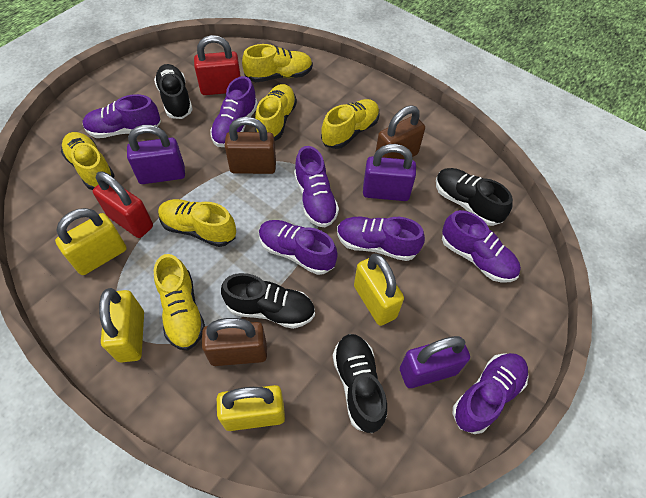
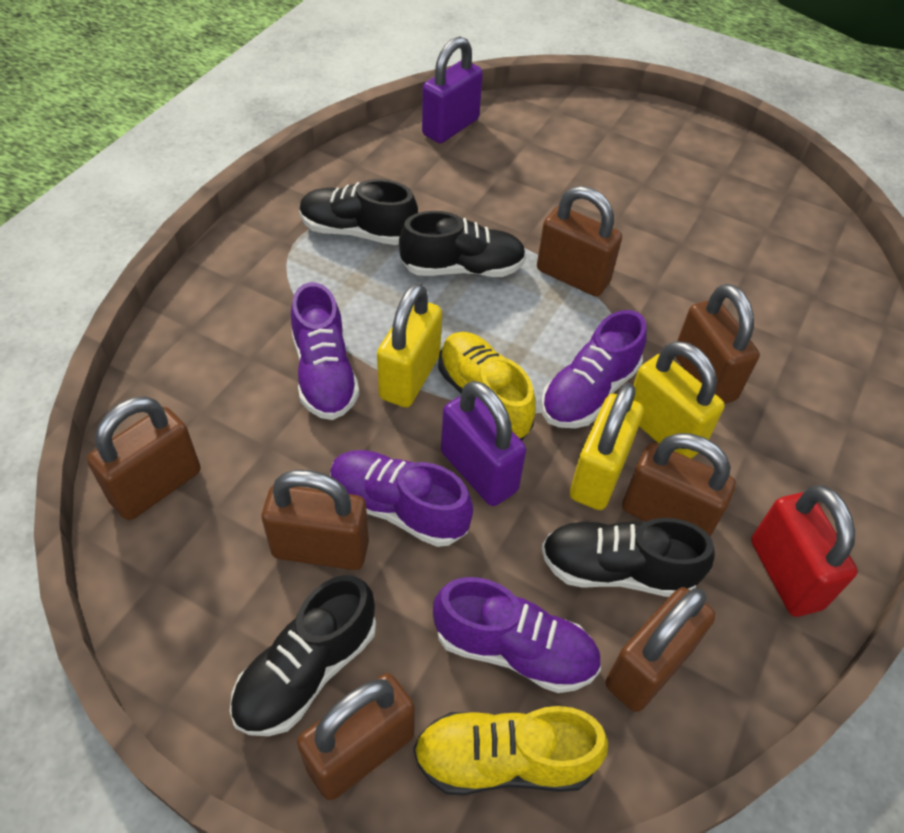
brown padlock: 3 -> 7
purple padlock: 3 -> 2
purple shoe: 7 -> 4
red padlock: 2 -> 1
yellow padlock: 4 -> 3
yellow shoe: 6 -> 2

